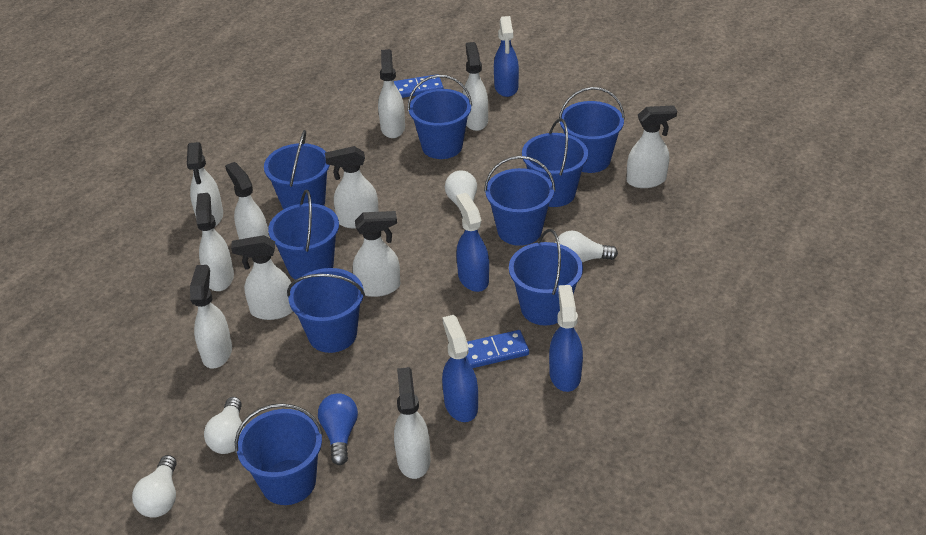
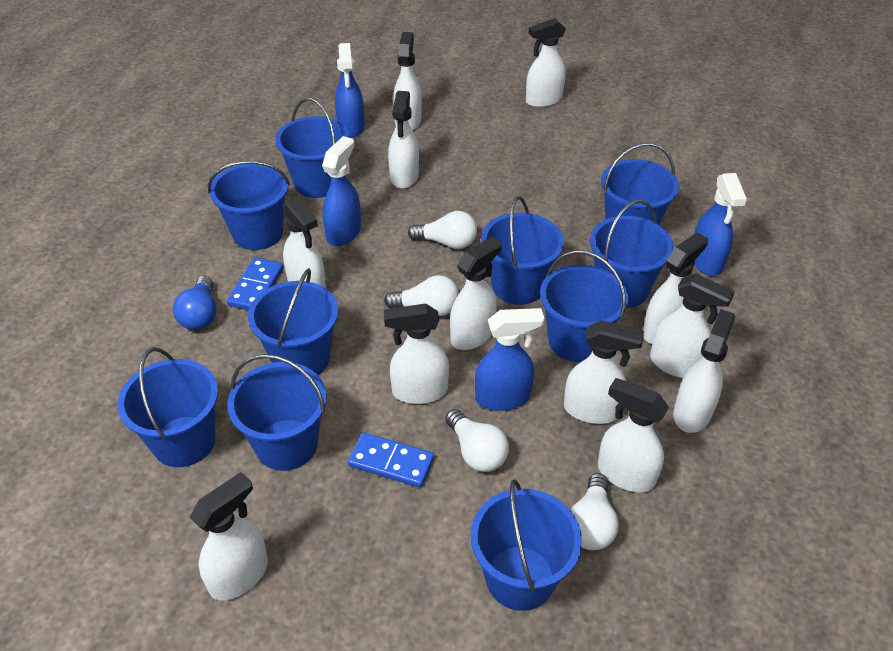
blue bucket: 9 -> 10
white spray bottle: 11 -> 12

